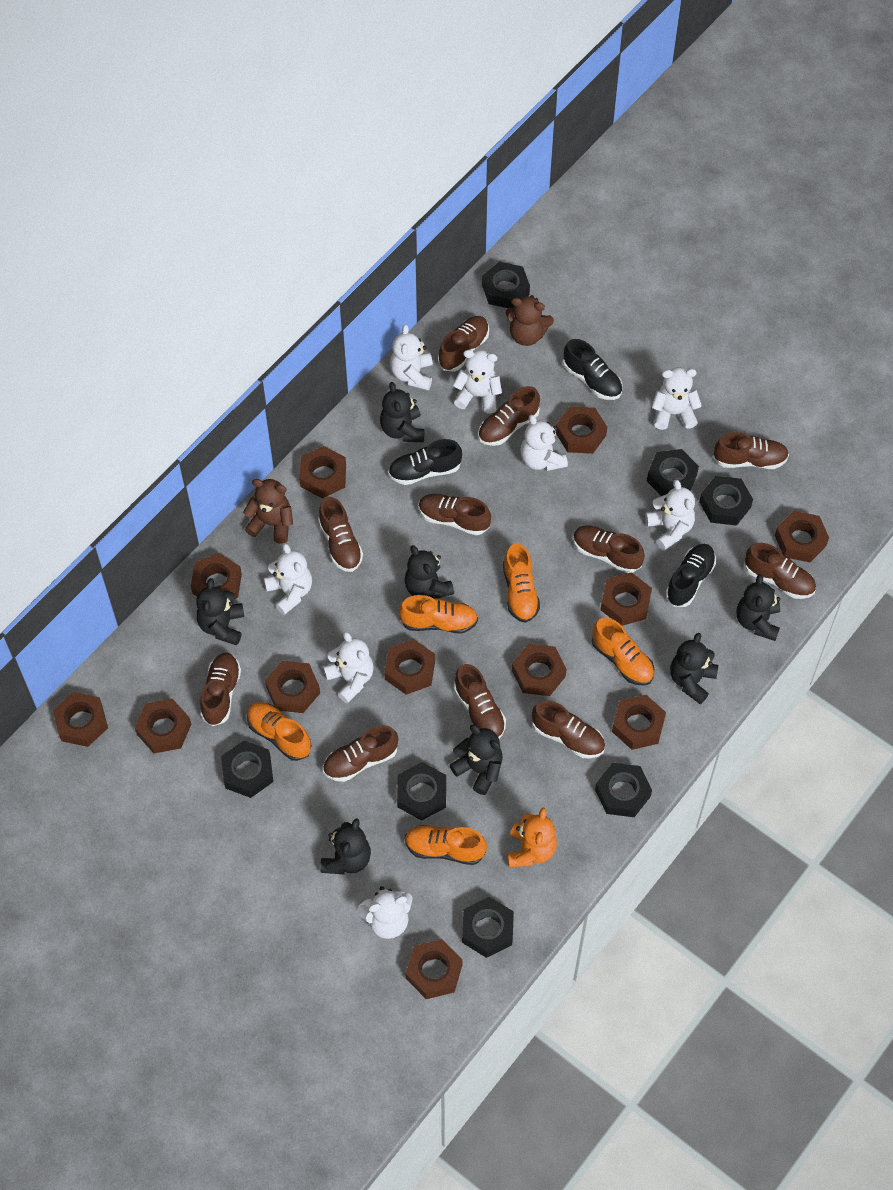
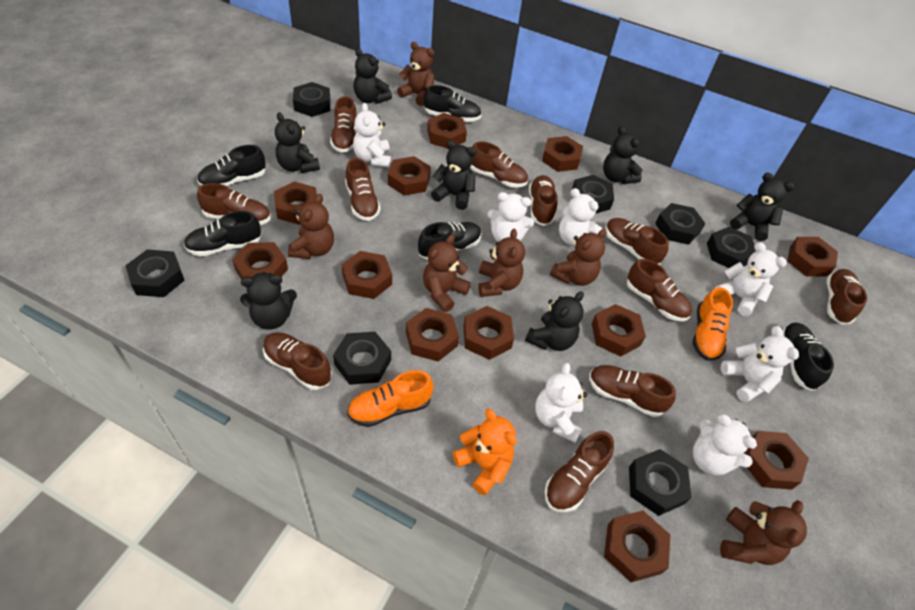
black shoe: 3 -> 5
brown teddy bear: 2 -> 6
orange shoe: 5 -> 2
white teddy bear: 8 -> 7

